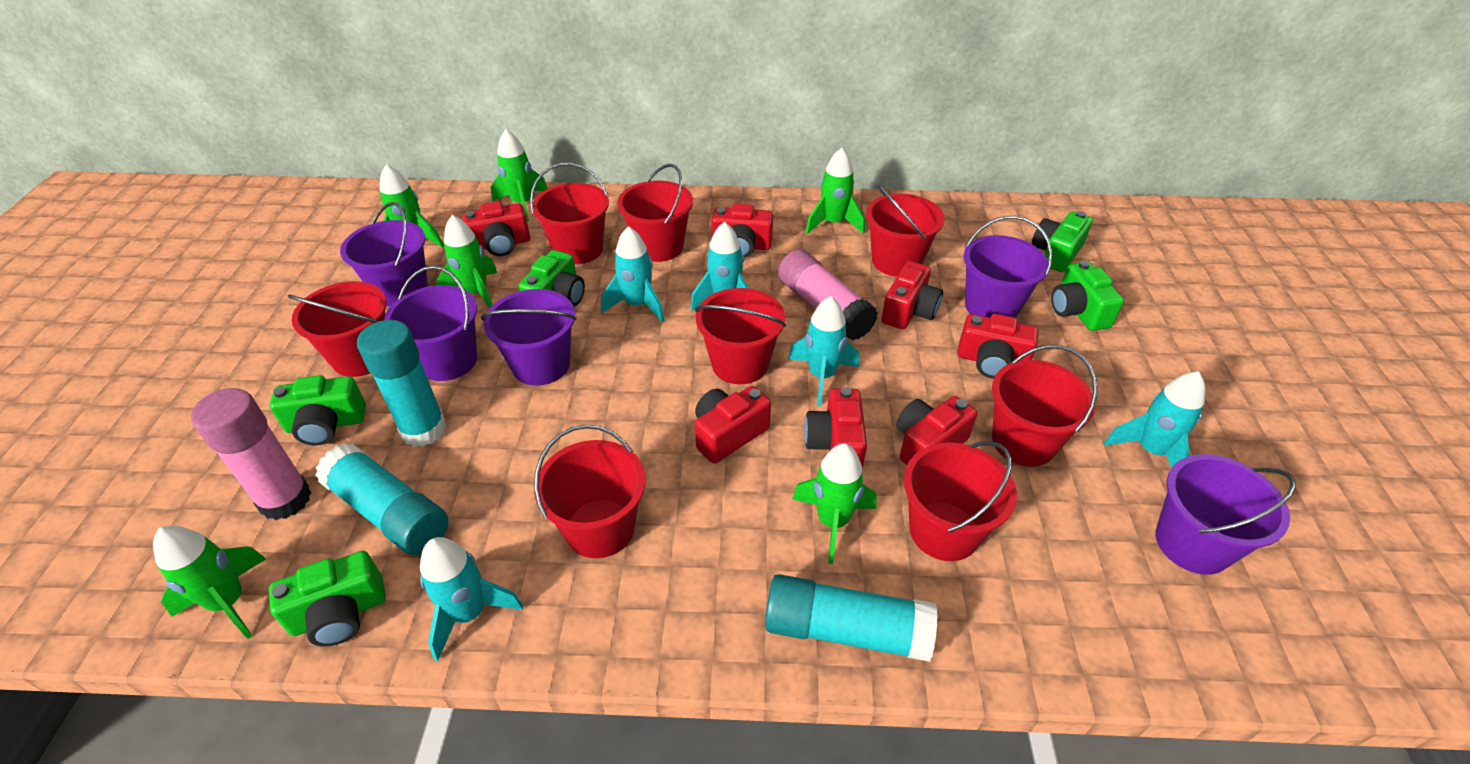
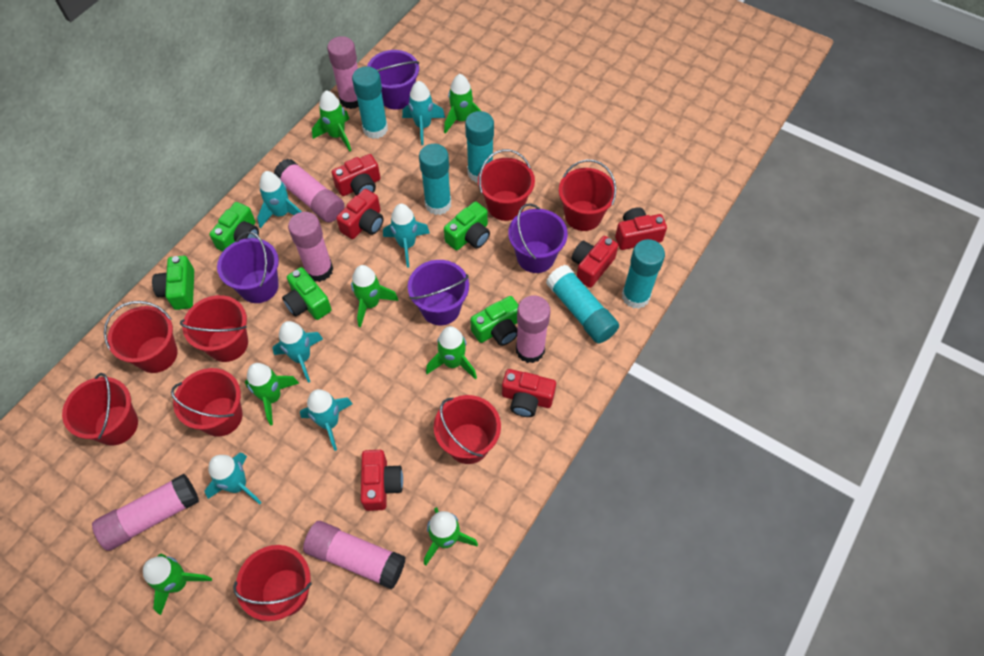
green rocket: 6 -> 7
pink glue stick: 2 -> 6
purple bucket: 5 -> 4
red camera: 7 -> 6
turquoise glue stick: 3 -> 5
turquoise rocket: 5 -> 6

